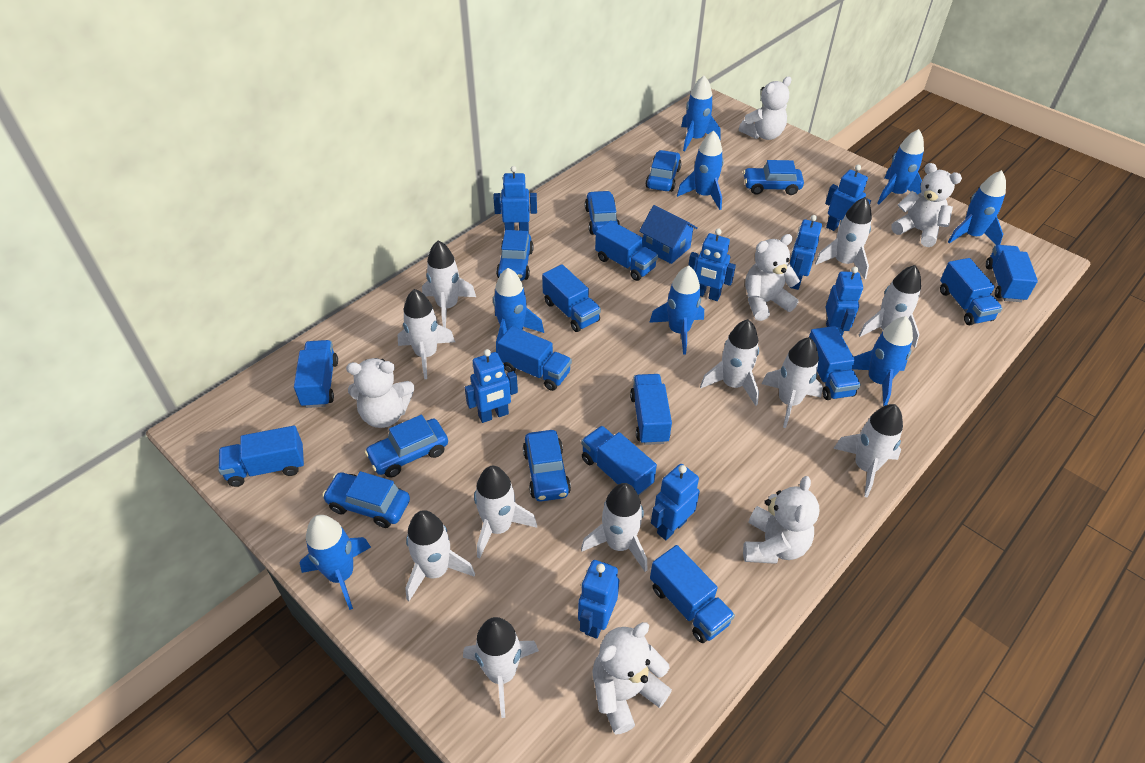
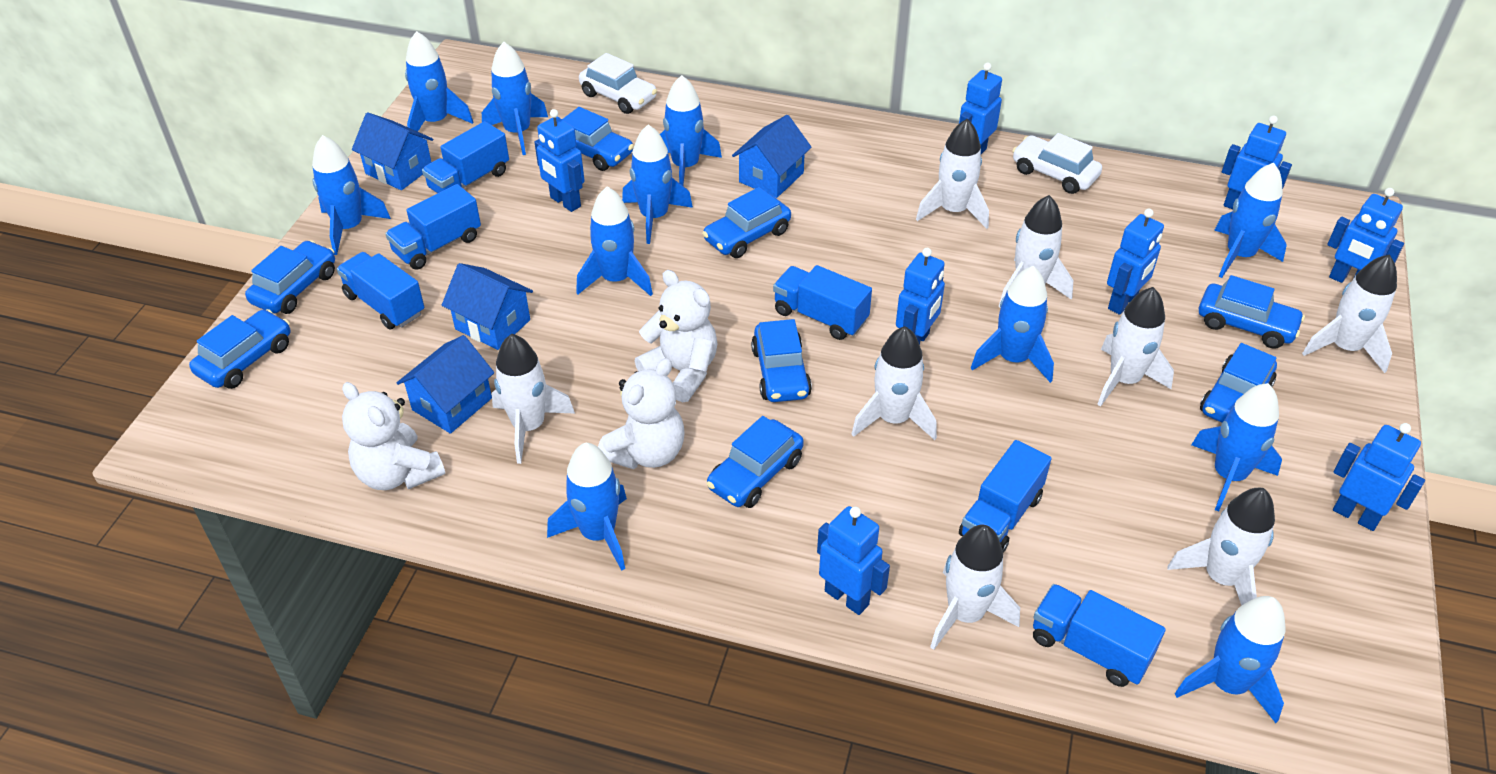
blue car: 7 -> 8
blue house: 1 -> 4
blue rocket: 8 -> 11
blue truck: 11 -> 6
white car: 0 -> 2
white rocket: 11 -> 8
white teddy bear: 6 -> 3

